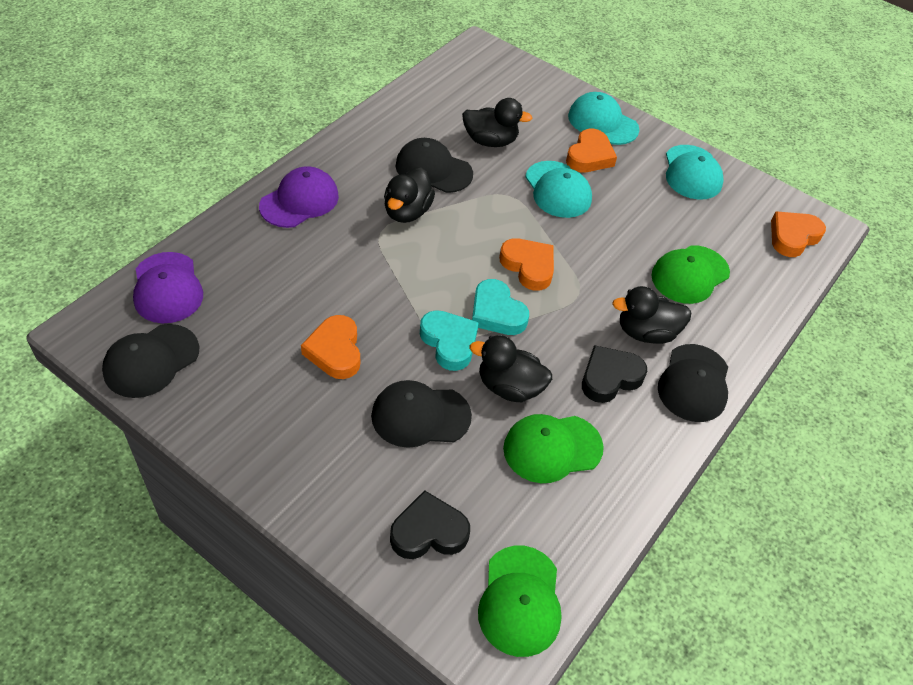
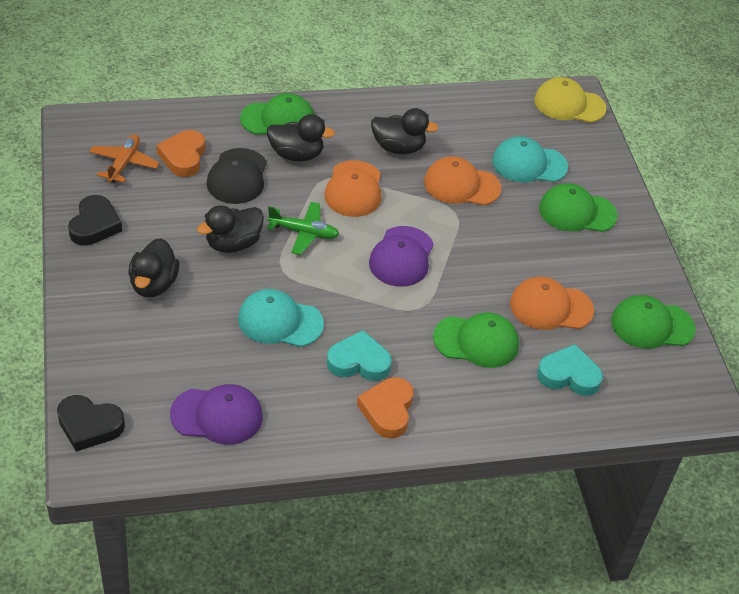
black cap: 4 -> 1
green cap: 3 -> 4
green plane: 0 -> 1
orange cap: 0 -> 3
orange heart: 4 -> 2
orange plane: 0 -> 1
turquoise cap: 3 -> 2
yellow cap: 0 -> 1

